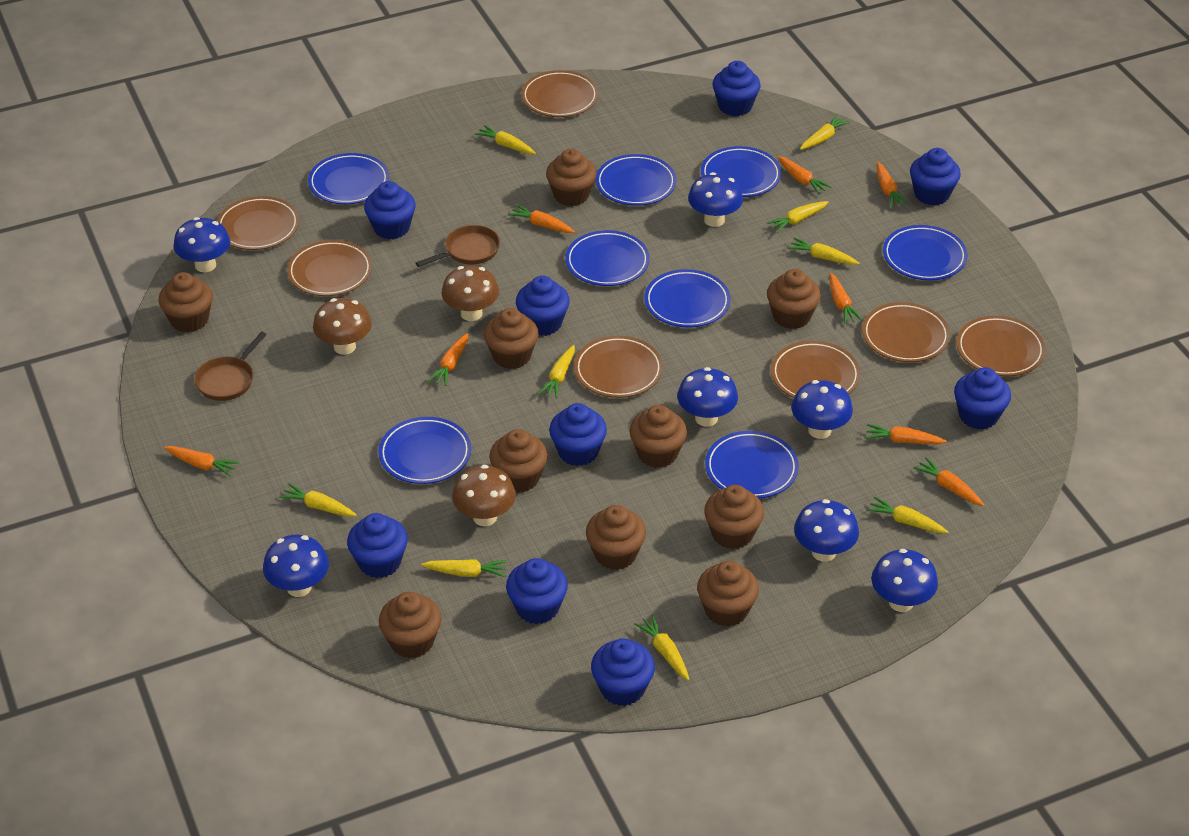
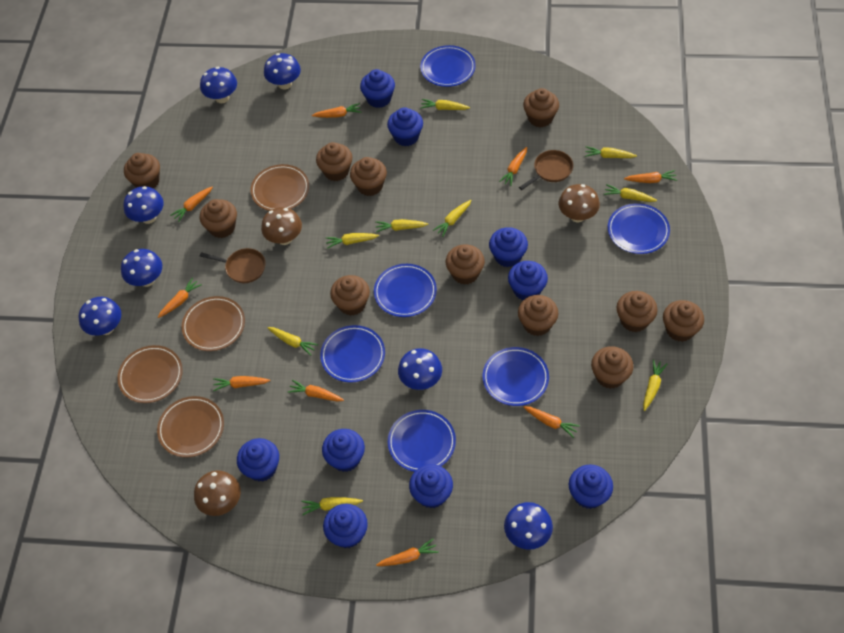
blue plate: 8 -> 6
brown cupcake: 10 -> 11
brown plate: 7 -> 4
orange carrot: 8 -> 9

